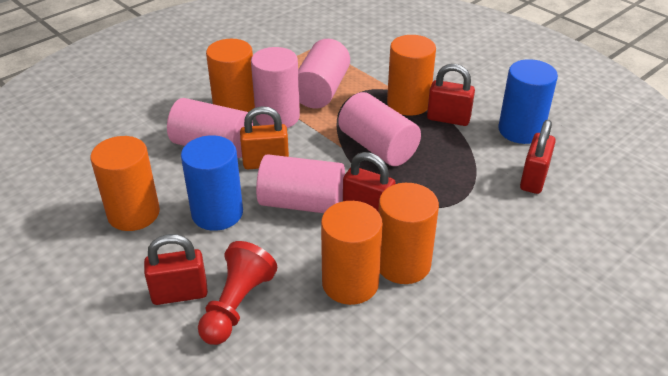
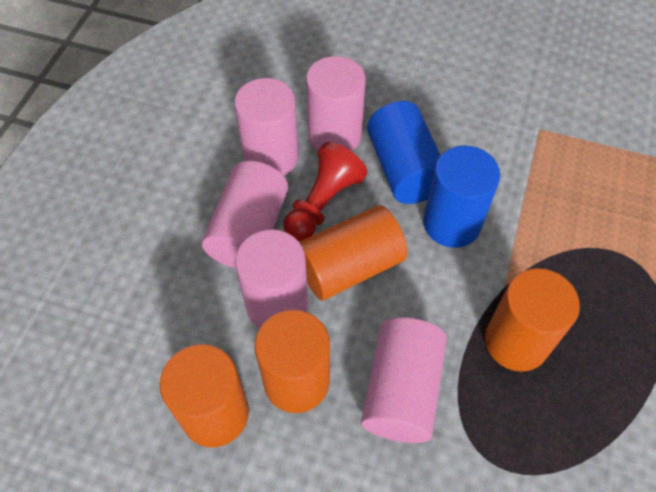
orange cylinder: 5 -> 4
orange padlock: 1 -> 0
red padlock: 4 -> 0

